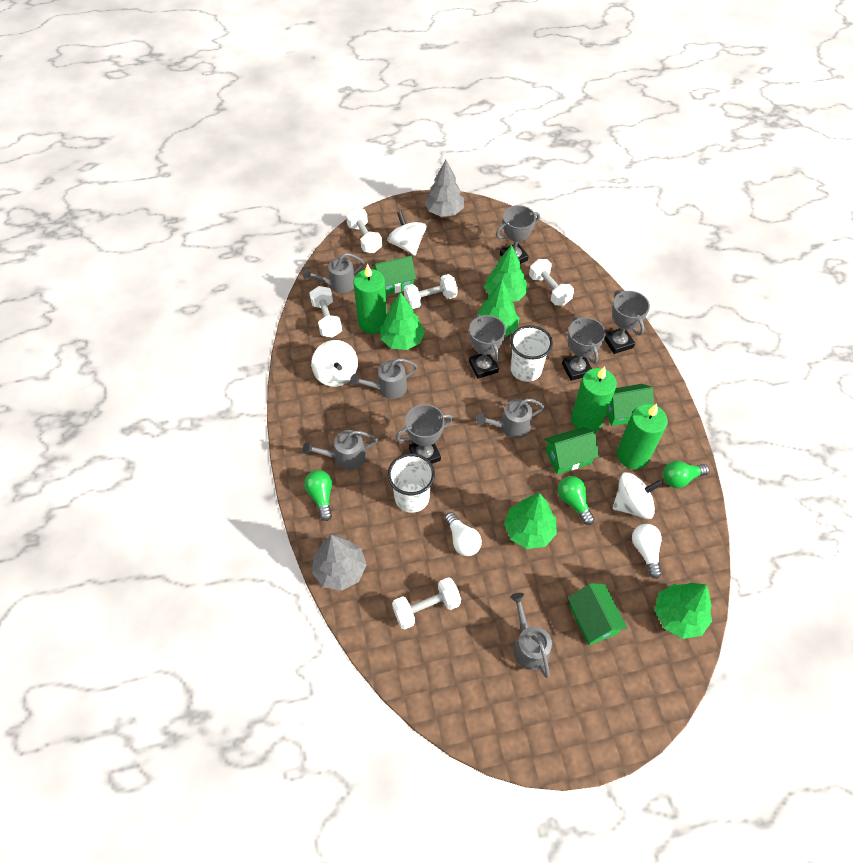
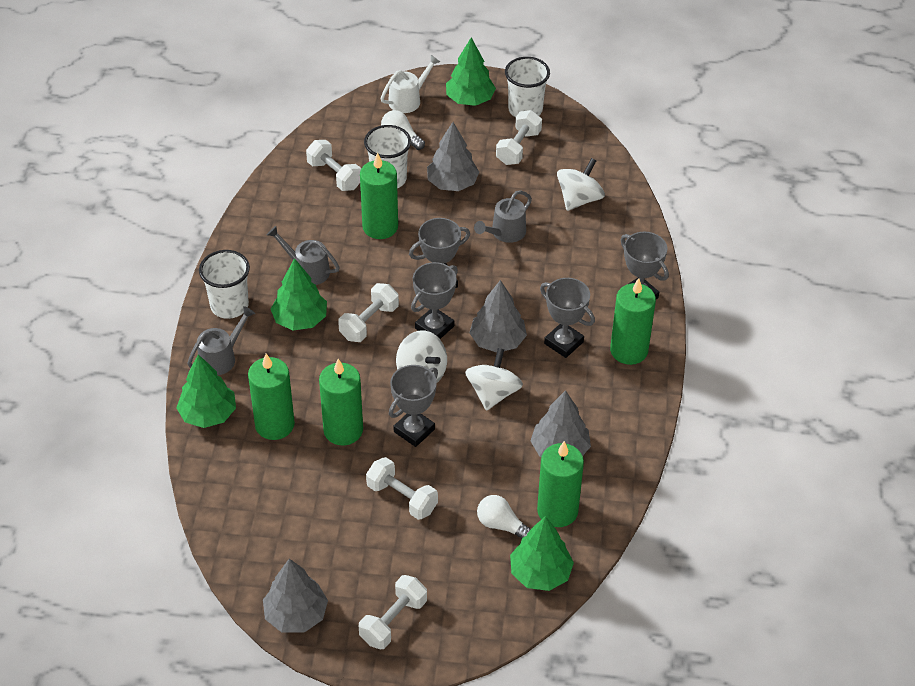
green candle: 3 -> 5
green house: 4 -> 0
green light bulb: 3 -> 0
green tree: 5 -> 4
grey tree: 2 -> 4
grey watering can: 5 -> 3
white cup: 2 -> 3
white watering can: 0 -> 1

